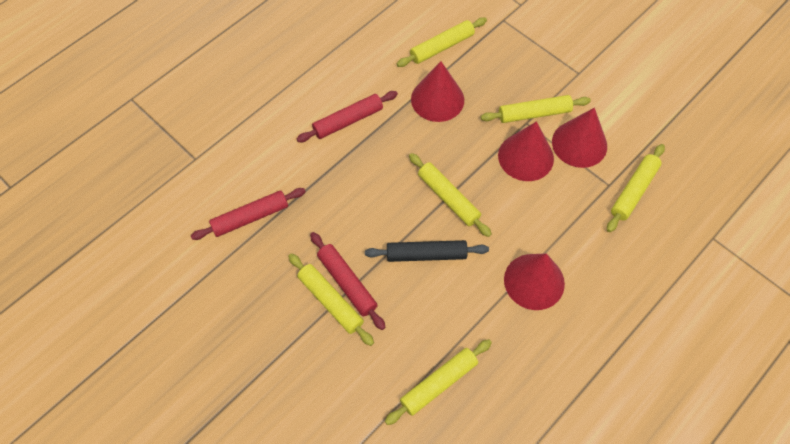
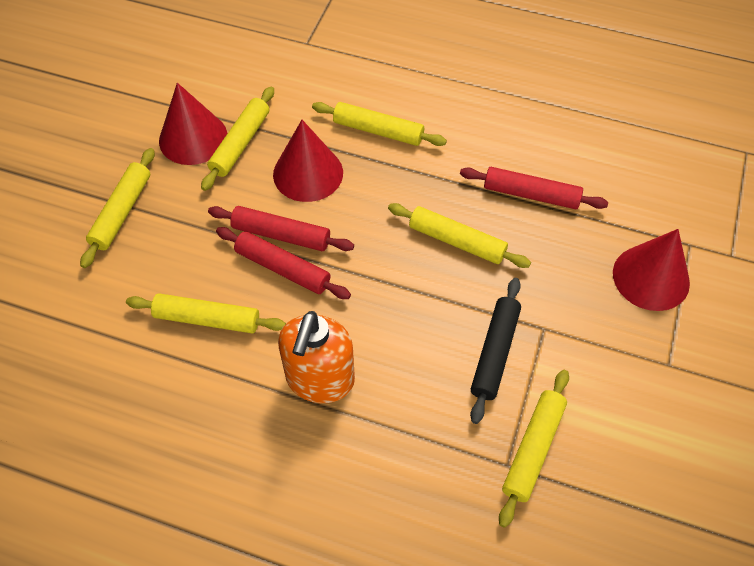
orange soap dispenser: 0 -> 1
red cone: 4 -> 3

